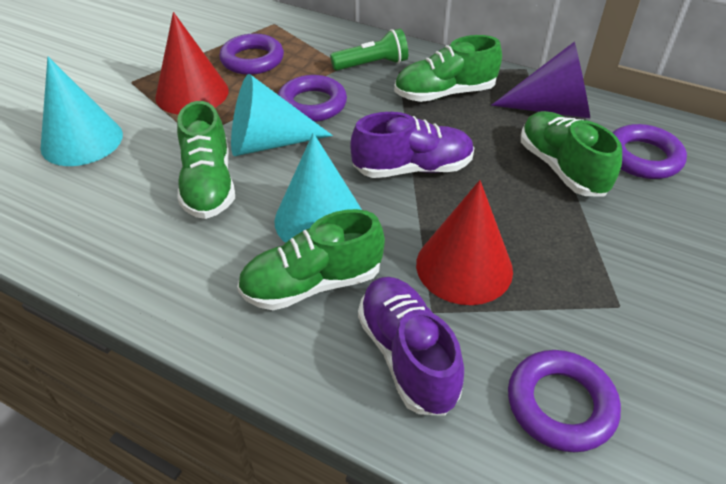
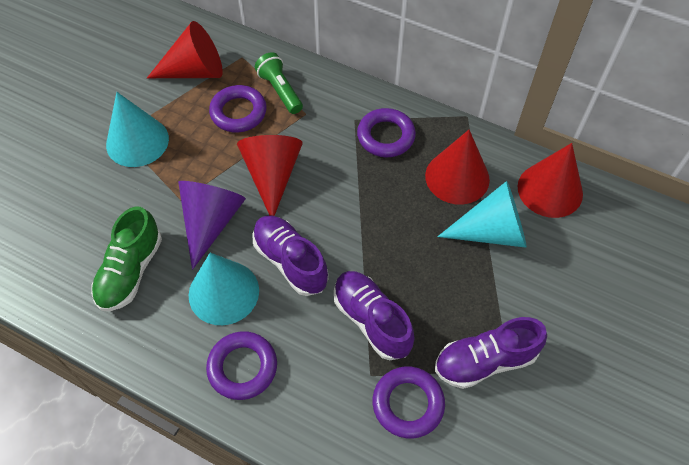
green shoe: 4 -> 1
purple shoe: 2 -> 3
red cone: 2 -> 4

